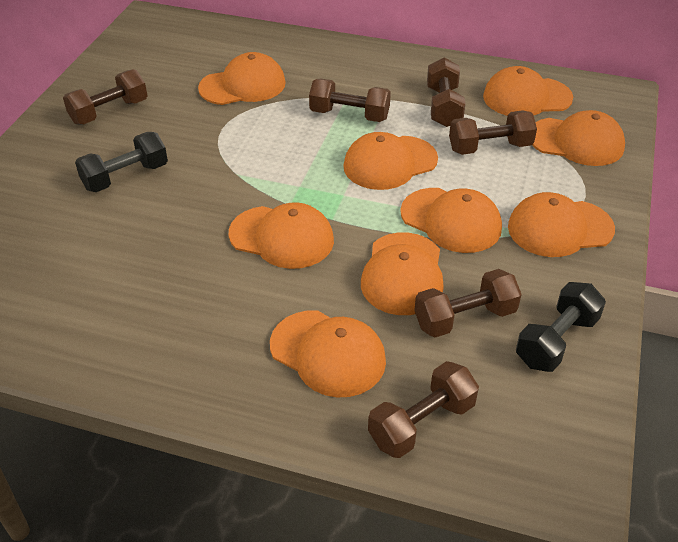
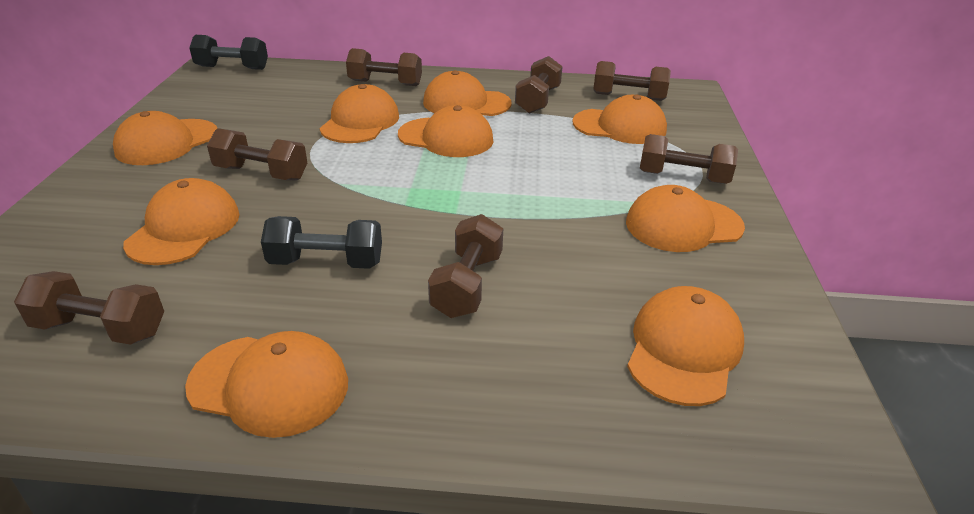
brown dumbbell: 6 -> 7

